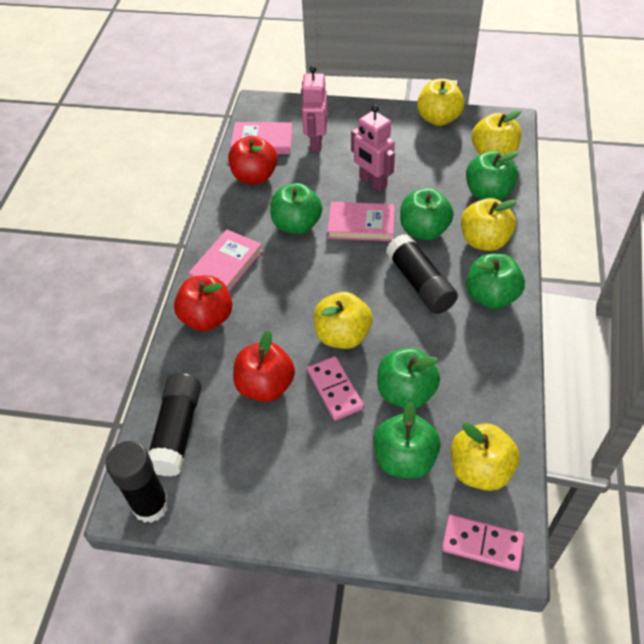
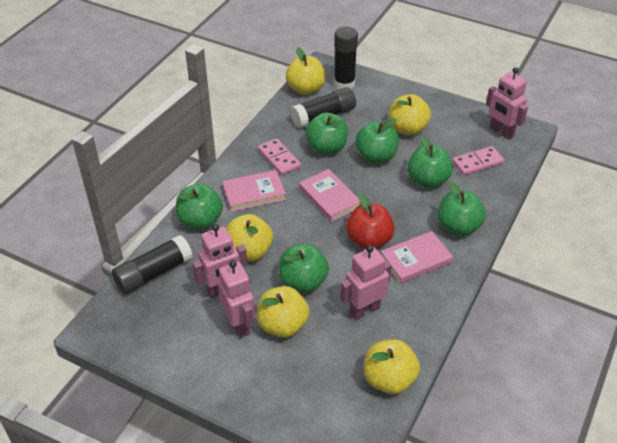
pink robot: 2 -> 4
red apple: 3 -> 1

